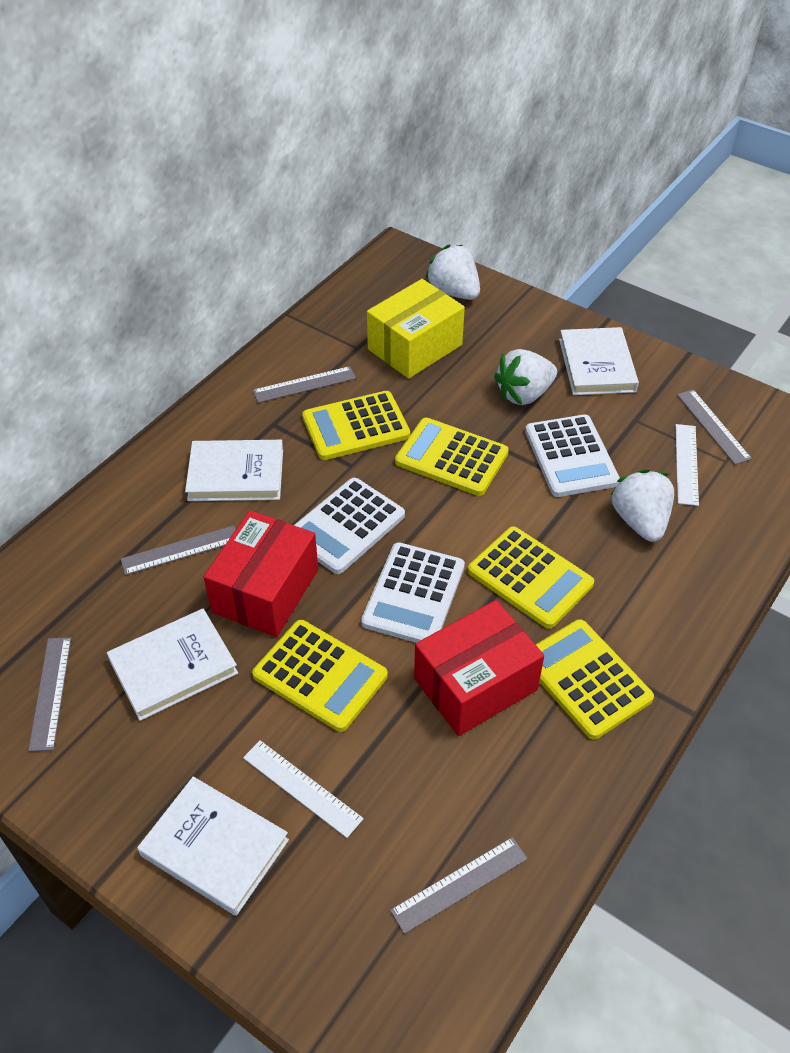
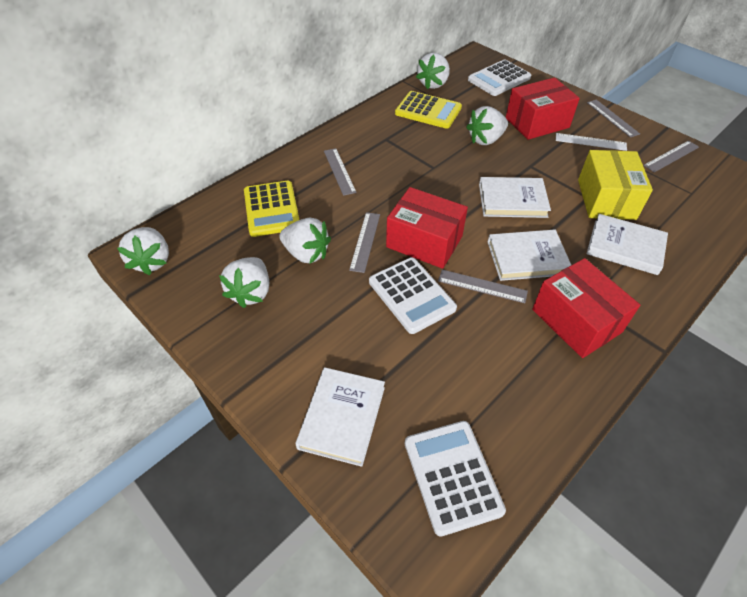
red box: 2 -> 3
white ruler: 2 -> 1
white strawberry: 3 -> 5
yellow calculator: 5 -> 2

